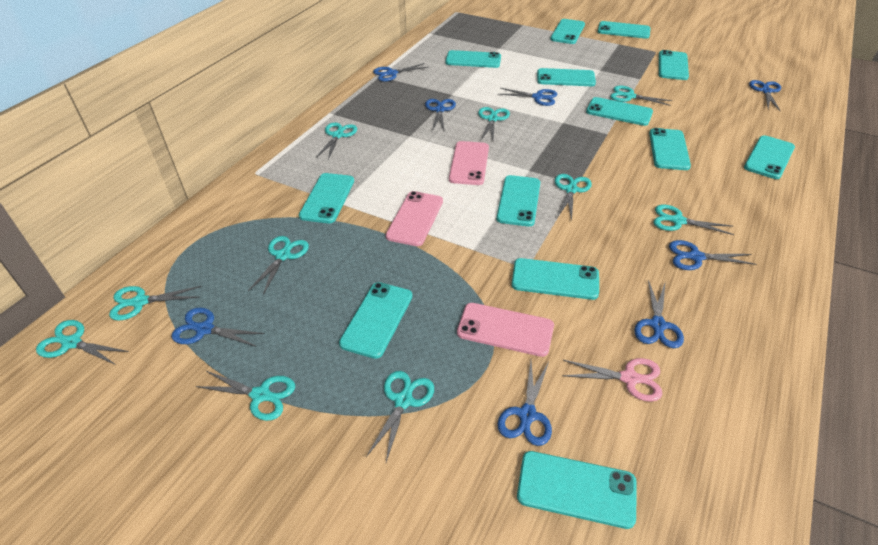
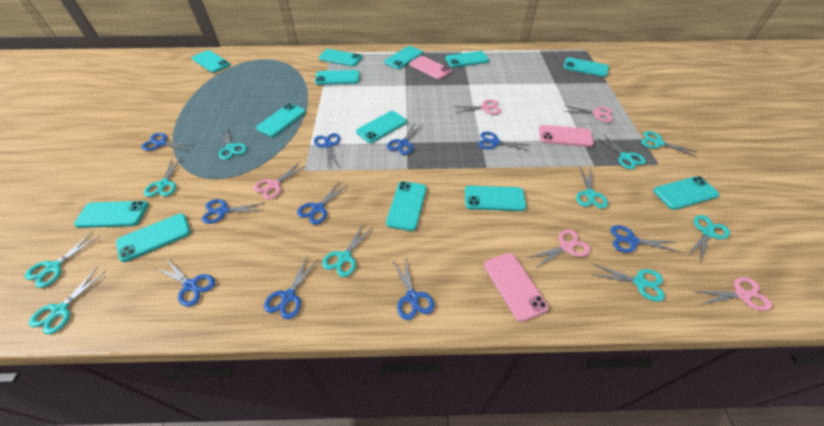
blue scissors: 8 -> 10
pink scissors: 1 -> 5

